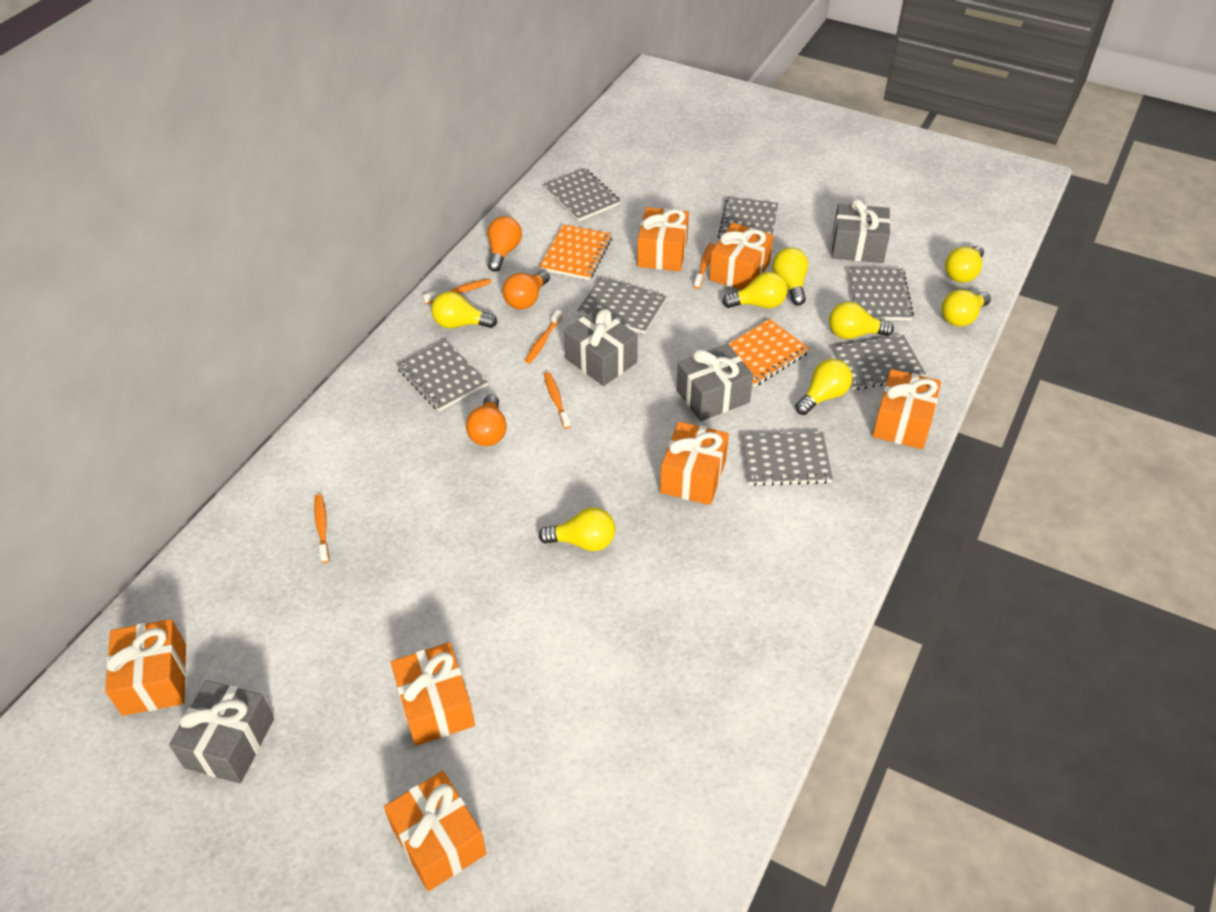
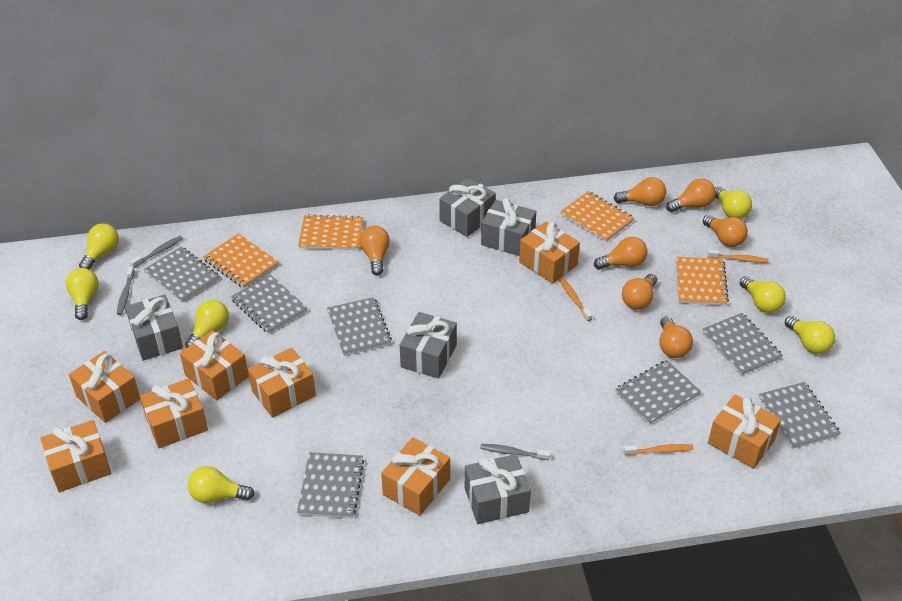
grey gift: 4 -> 5
grey toothbrush: 0 -> 3
orange gift: 7 -> 8
orange light bulb: 3 -> 7
orange notebook: 2 -> 4
orange toothbrush: 5 -> 3
yellow light bulb: 8 -> 7

